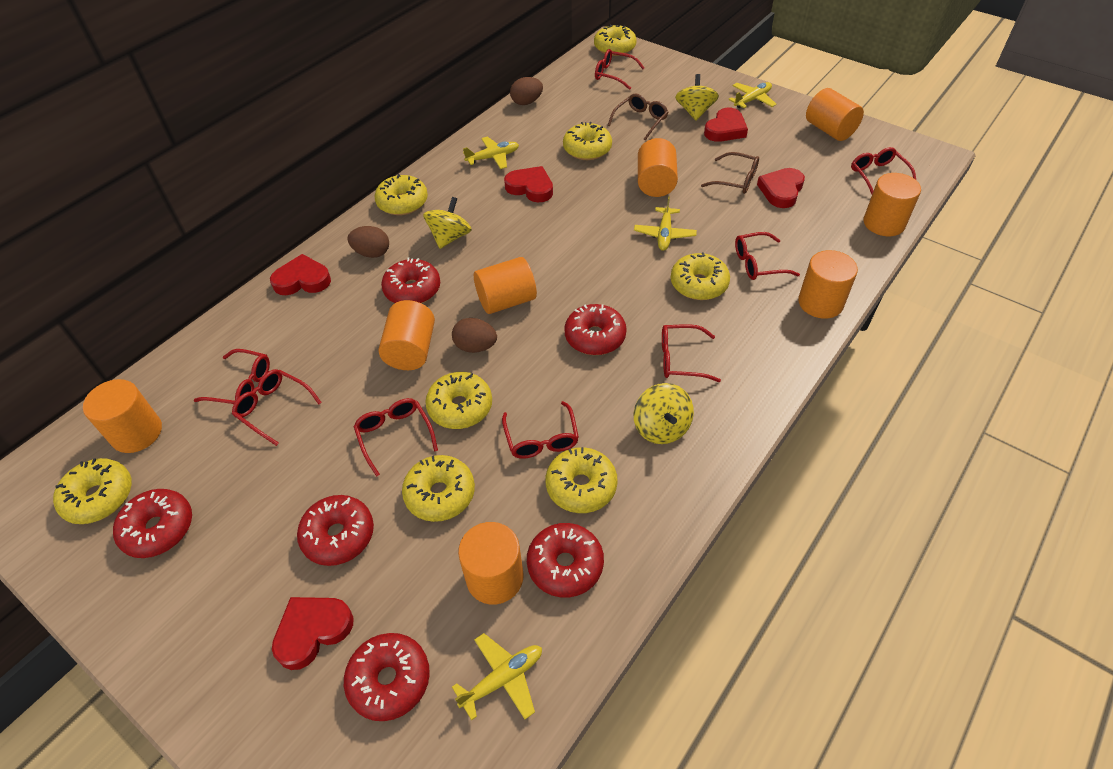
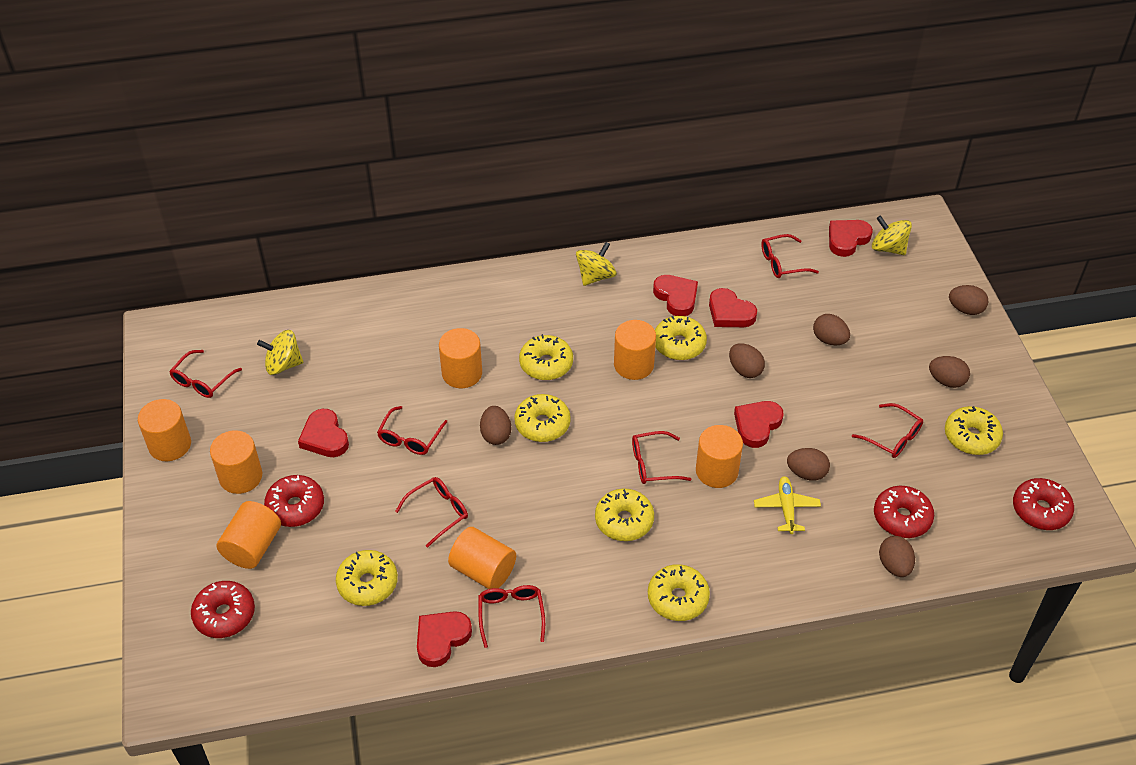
brown egg: 3 -> 7
brown glasses: 2 -> 0
orange cylinder: 8 -> 7
red donut: 6 -> 4
red glasses: 8 -> 7
red heart: 5 -> 6
yellow donut: 8 -> 7
yellow plane: 4 -> 1

